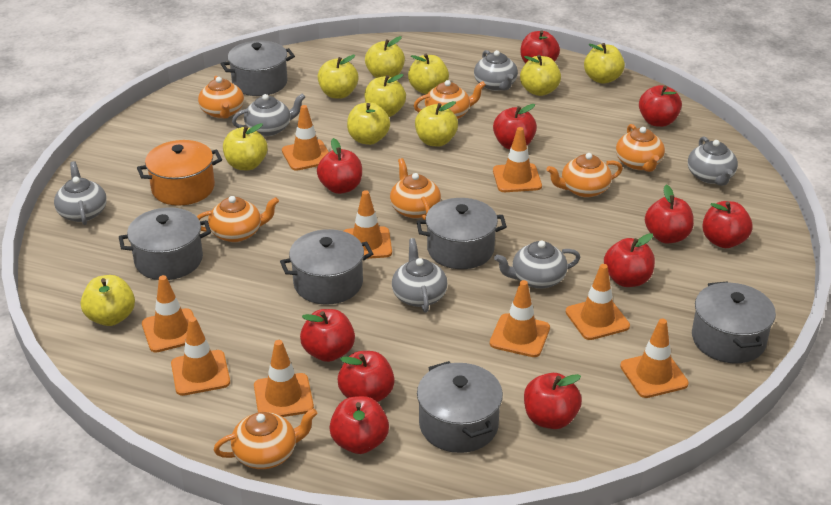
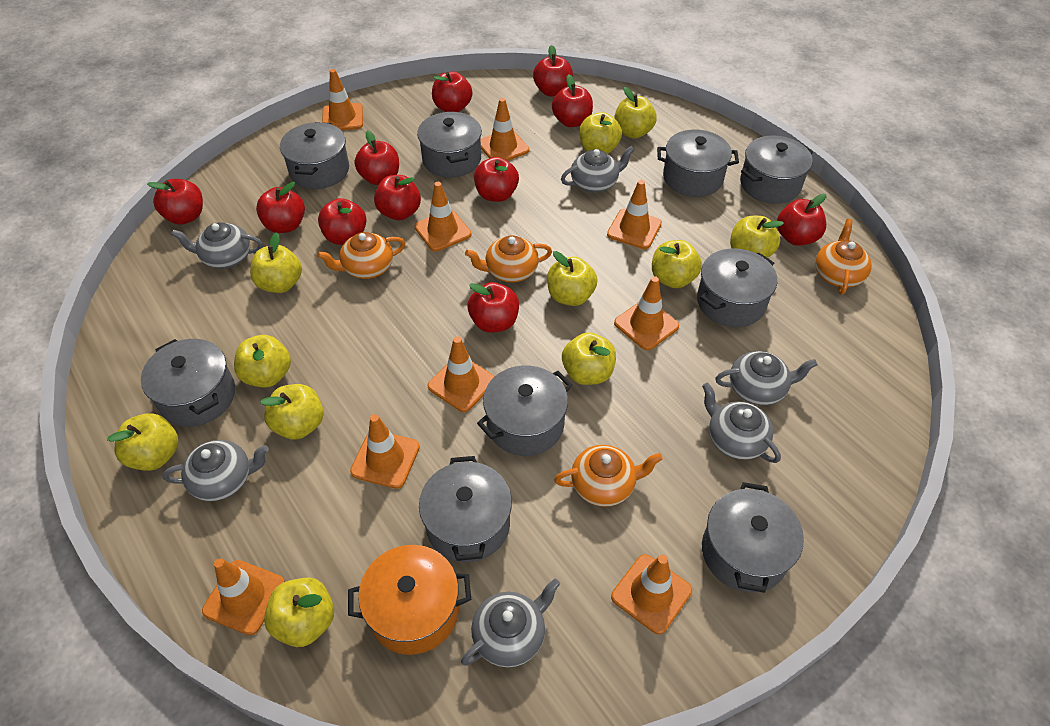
grey pot: 6 -> 9
orange teapot: 7 -> 4
yellow apple: 10 -> 11

